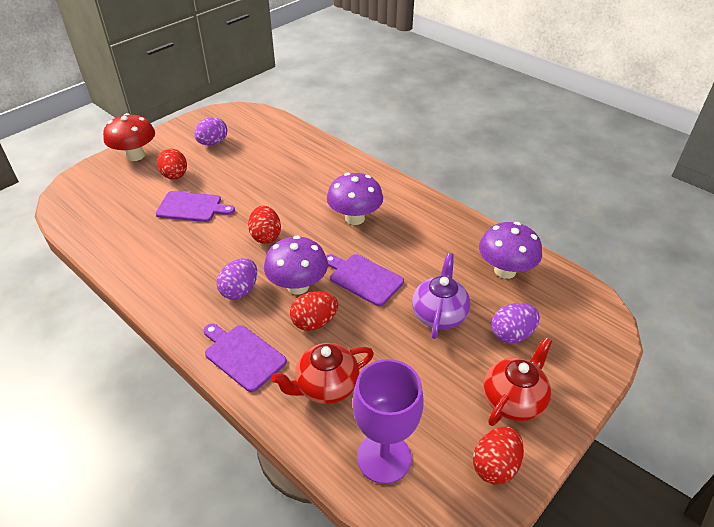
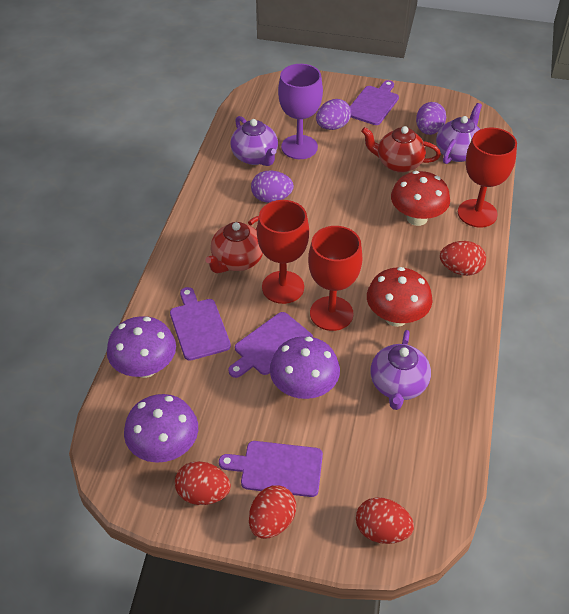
purple cutting board: 3 -> 4
purple teapot: 1 -> 3
red goblet: 0 -> 3
red mushroom: 1 -> 2

